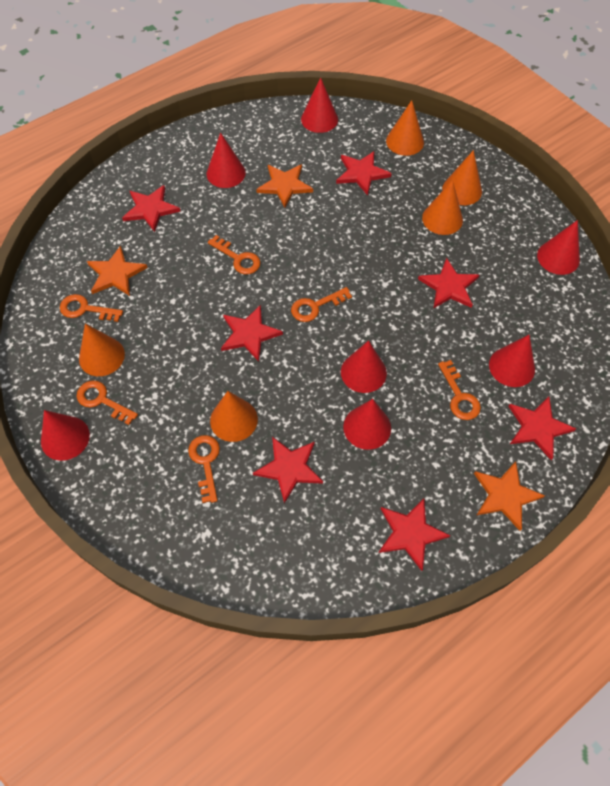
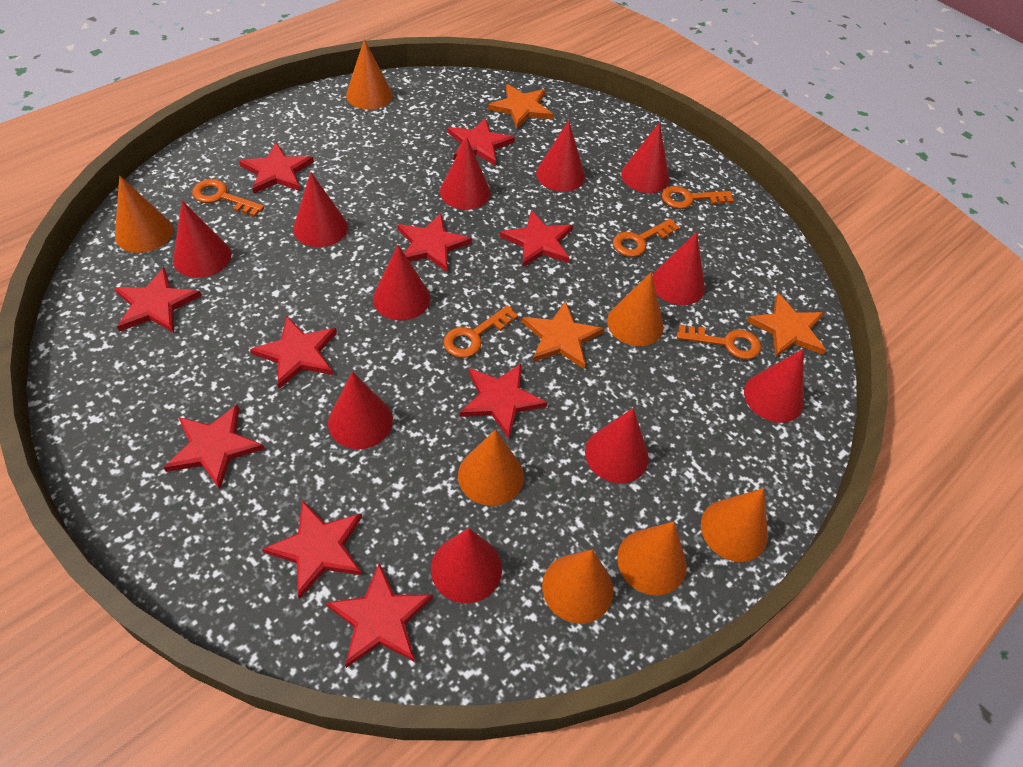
orange cone: 5 -> 7
orange key: 6 -> 5
red cone: 7 -> 11
red star: 7 -> 10

